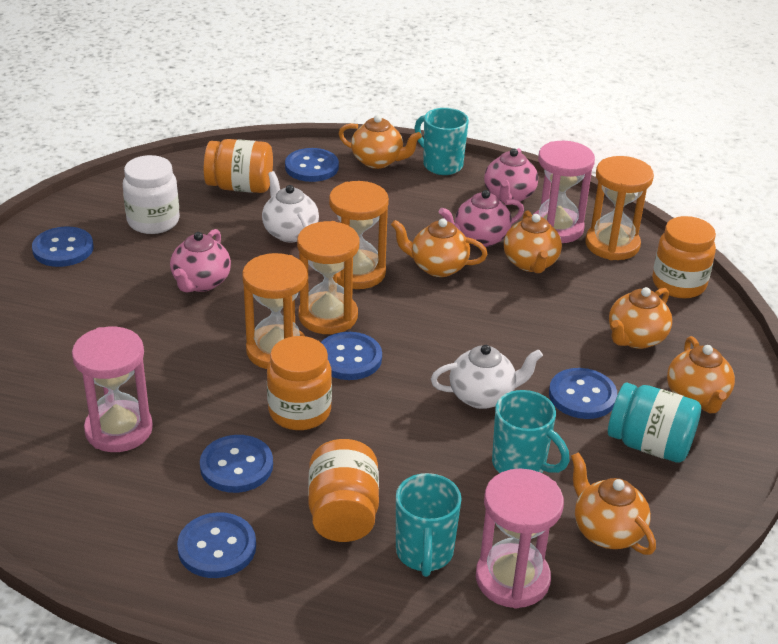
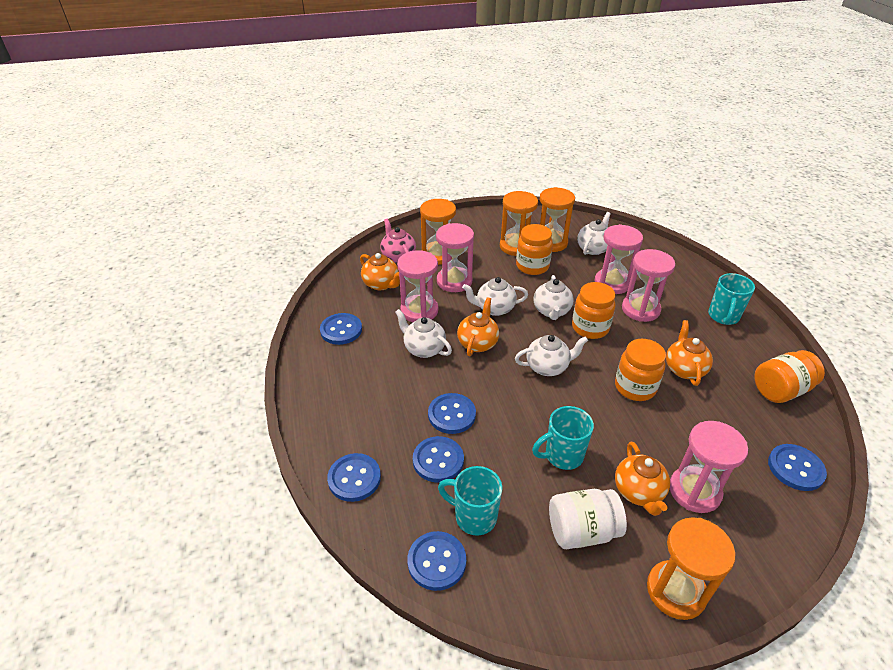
orange teapot: 6 -> 4
pink hourglass: 3 -> 5
pink teapot: 3 -> 1
turquoise jar: 1 -> 0
white teapot: 2 -> 5

